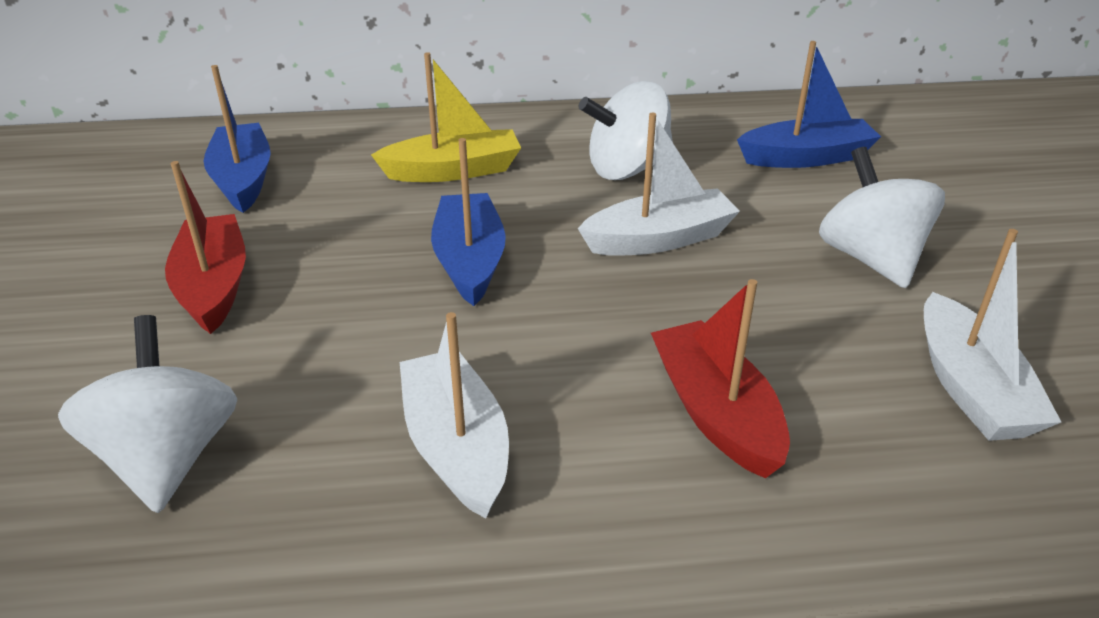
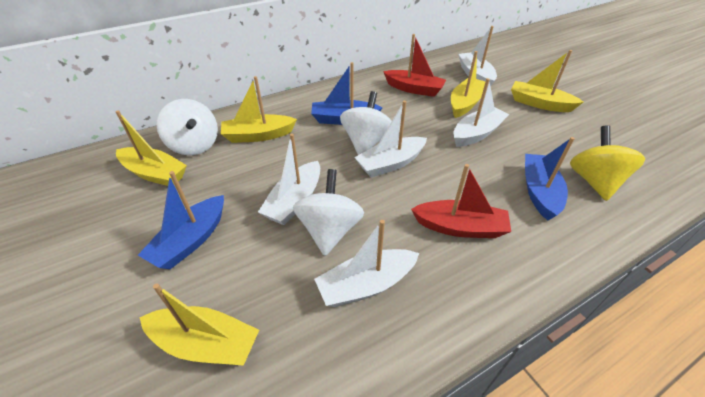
white boat: 3 -> 5
yellow boat: 1 -> 5
yellow spinning top: 0 -> 1

